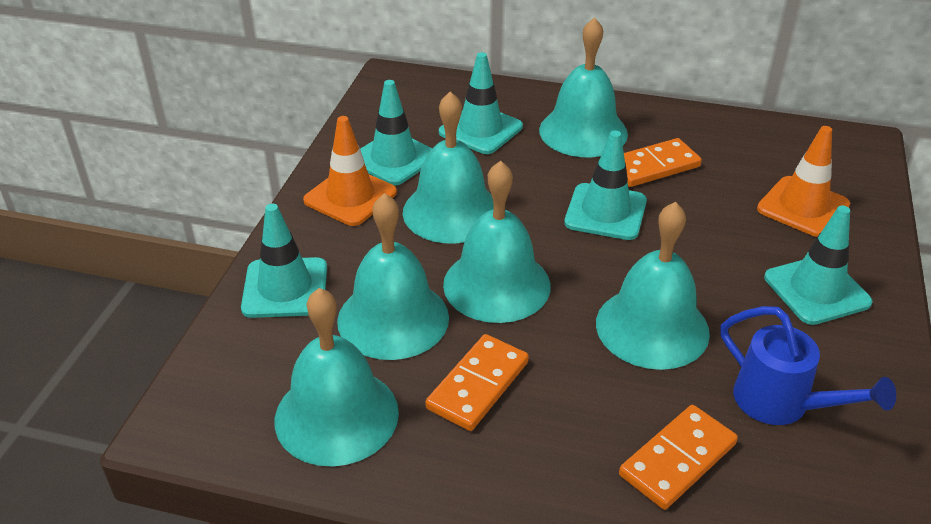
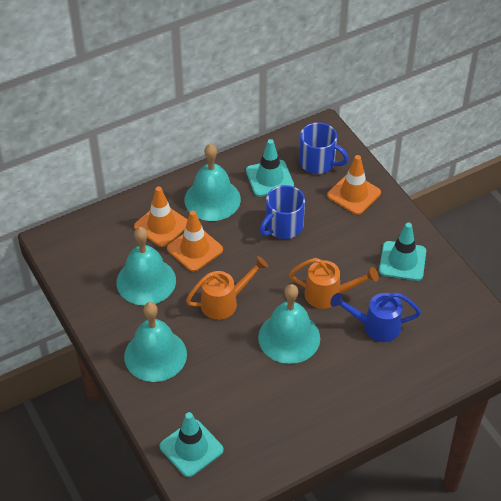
blue mug: 0 -> 2
orange domino: 3 -> 0
orange traffic cone: 2 -> 3
orange watering can: 0 -> 2
turquoise bell: 6 -> 4
turquoise traffic cone: 5 -> 3

